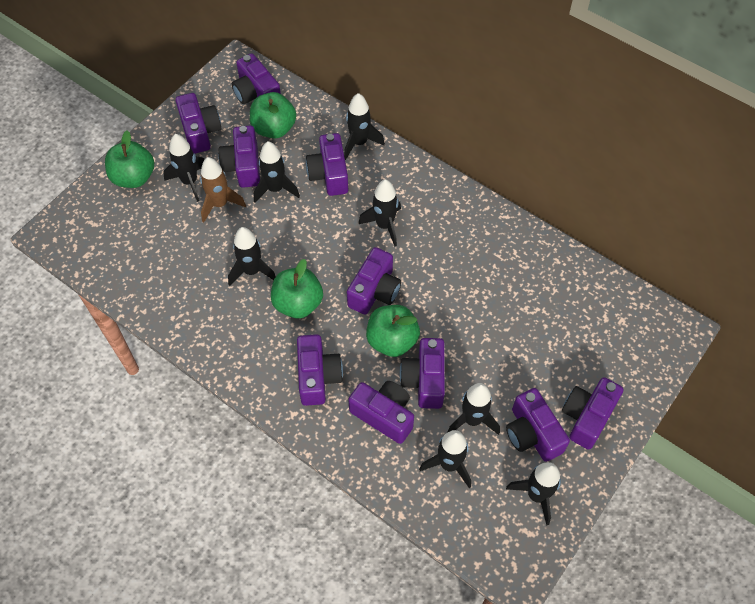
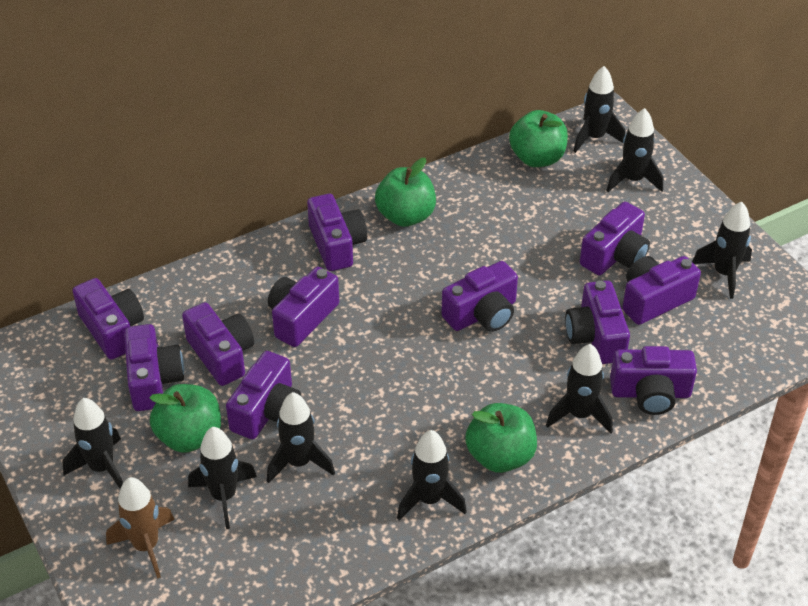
purple camera: 10 -> 11

